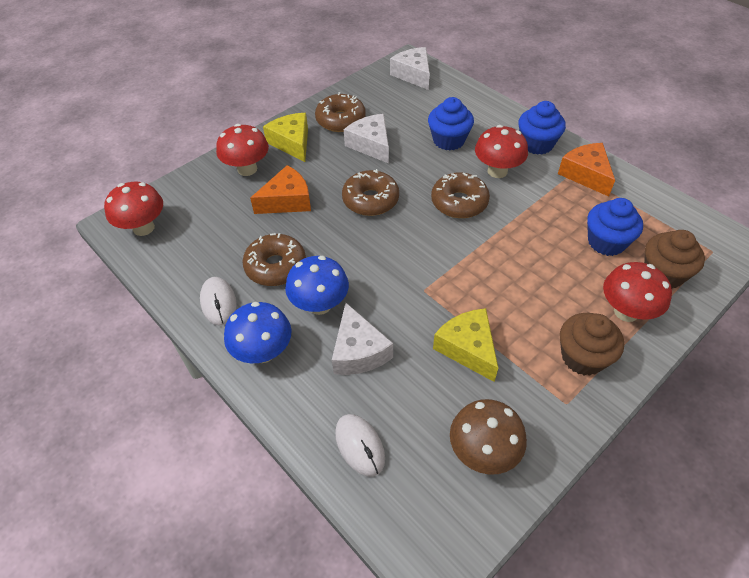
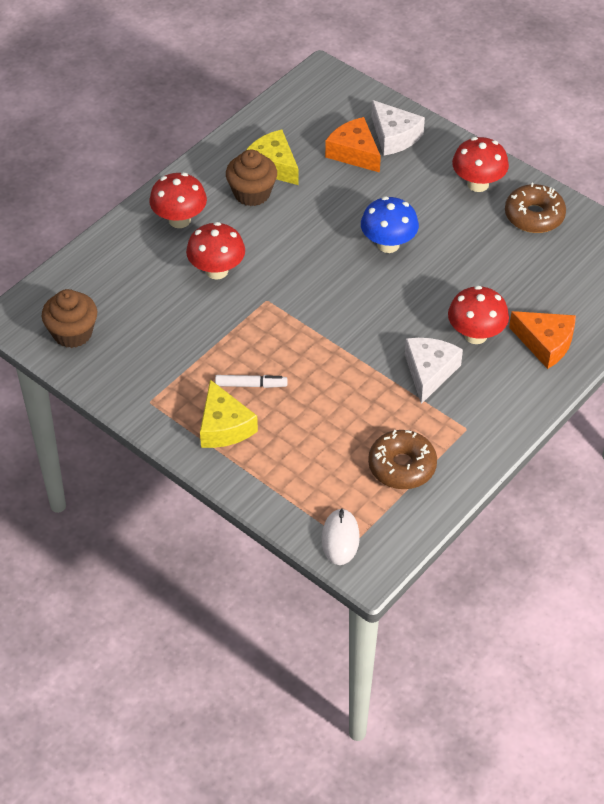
blue cupcake: 3 -> 0
blue mushroom: 2 -> 1
brown donut: 4 -> 2
brown mushroom: 1 -> 0
white cheese: 3 -> 2
white marker: 0 -> 1
white mouse: 2 -> 1

